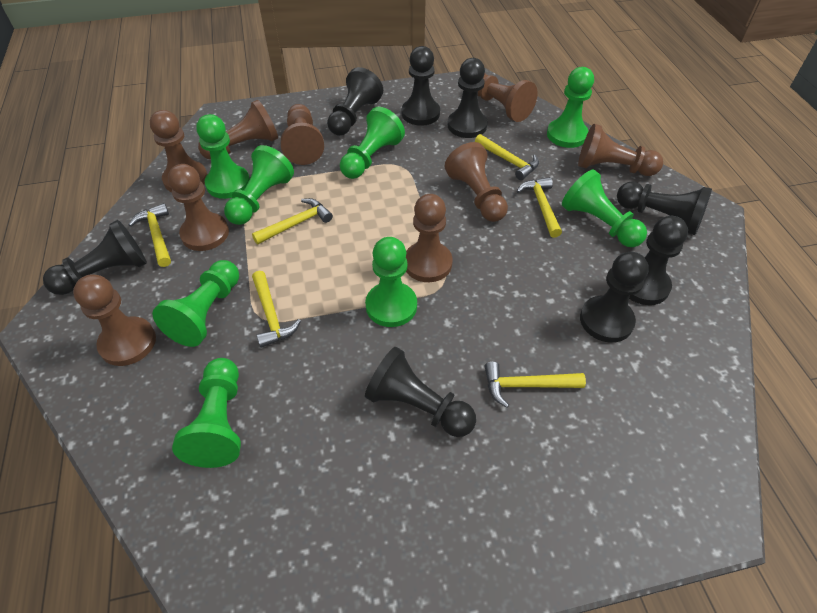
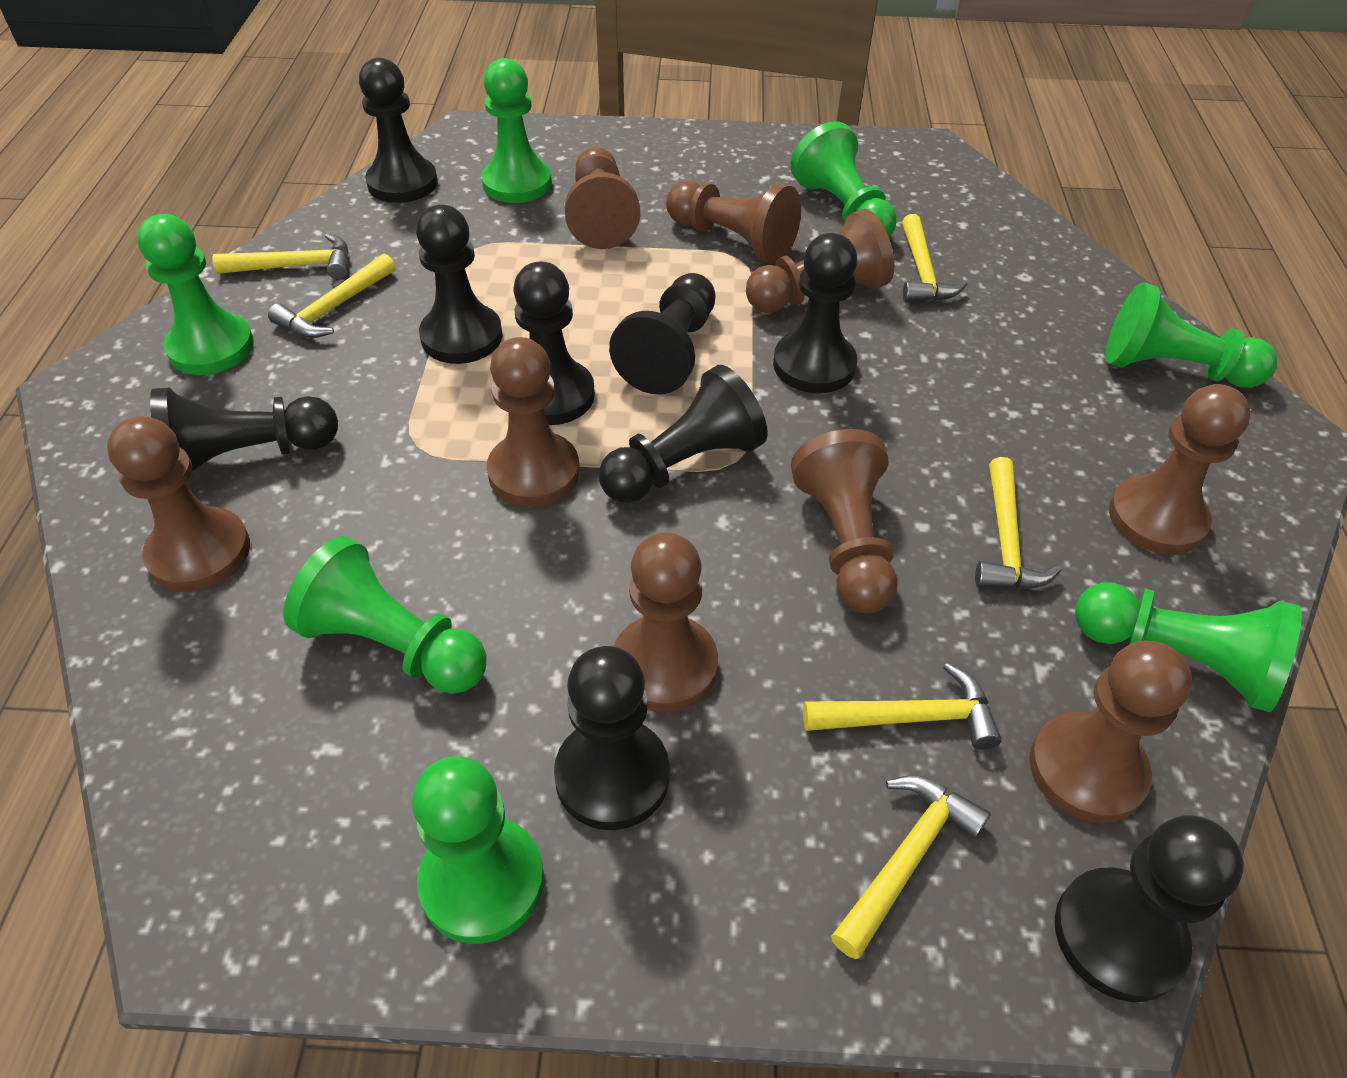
black pawn: 8 -> 9
green pawn: 8 -> 7

